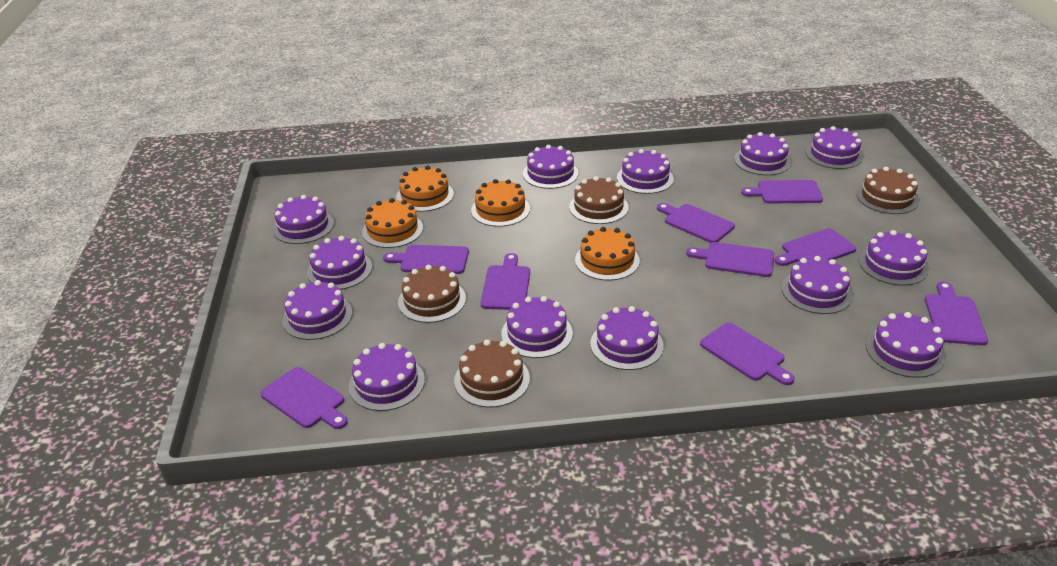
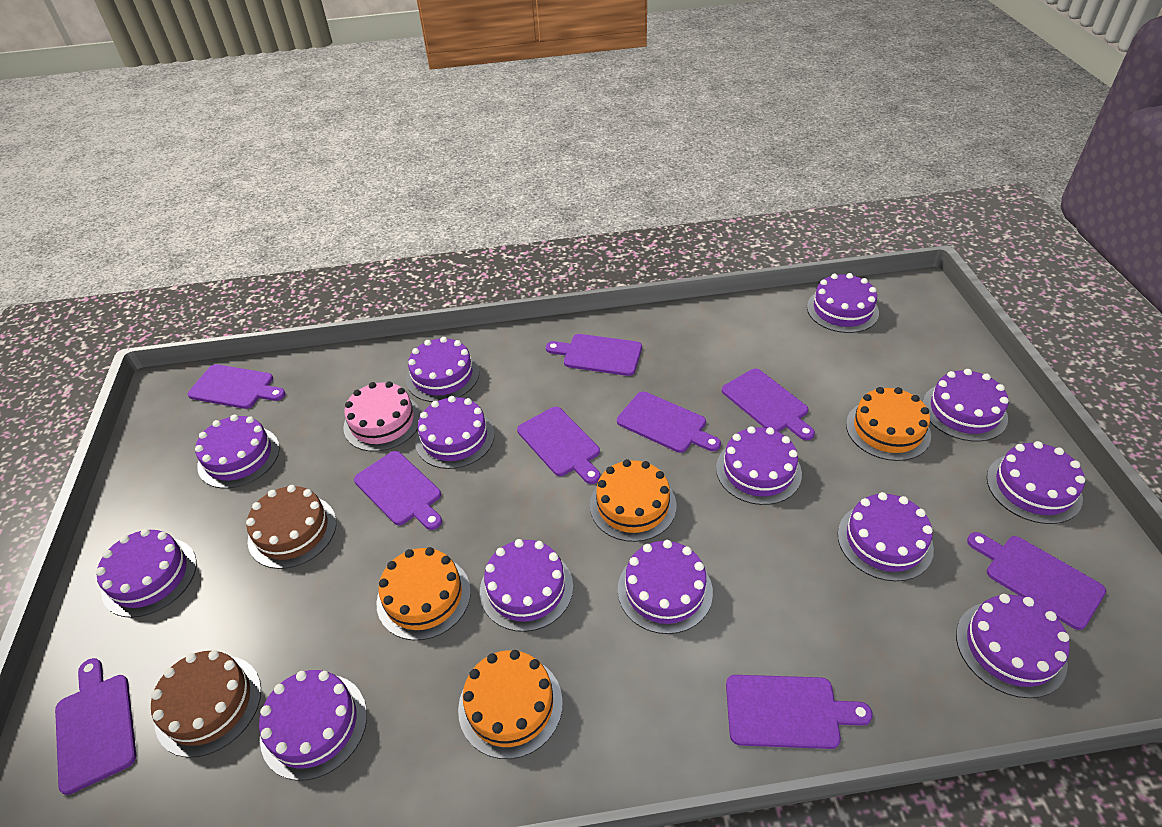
brown cake: 4 -> 2
pink cake: 0 -> 1

